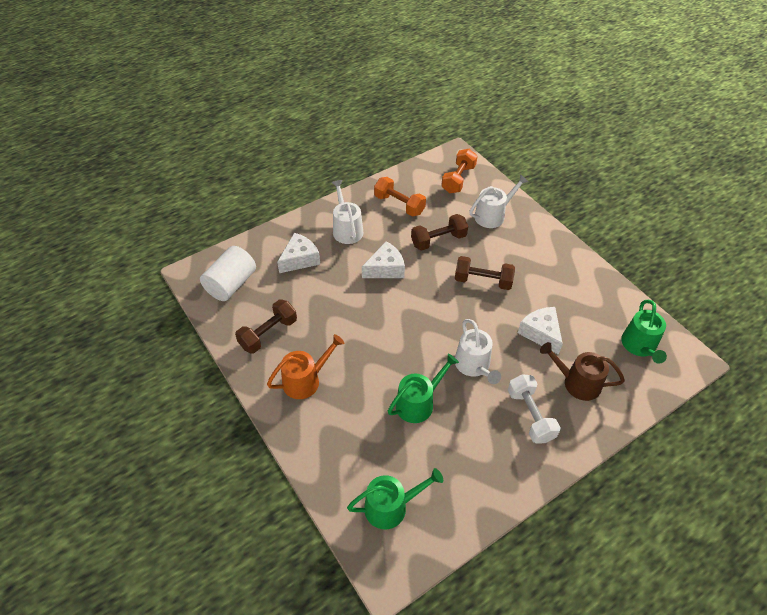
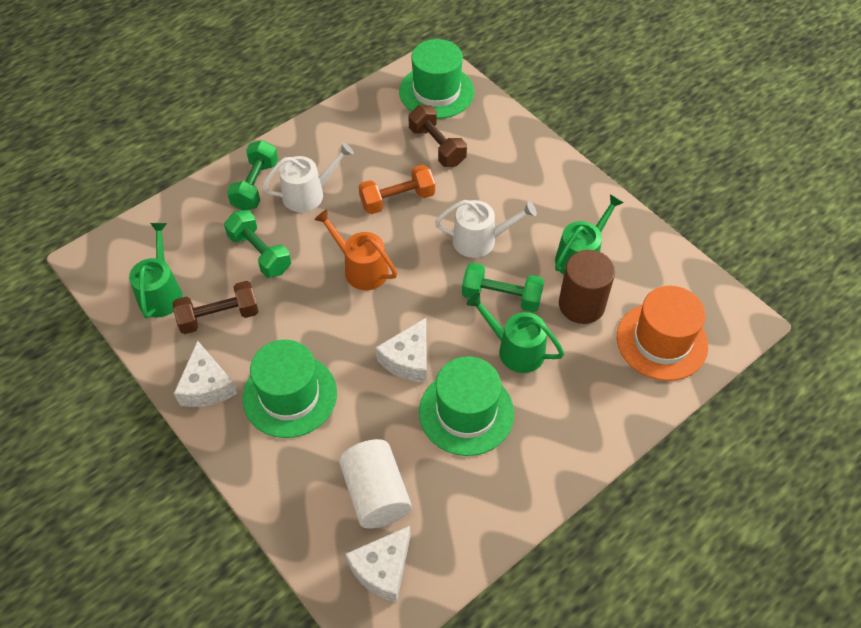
brown cylinder: 0 -> 1
brown dumbbell: 3 -> 2
brown watering can: 1 -> 0
green dumbbell: 0 -> 3
green hat: 0 -> 3
orange dumbbell: 2 -> 1
orange hat: 0 -> 1
white dumbbell: 1 -> 0
white watering can: 3 -> 2

